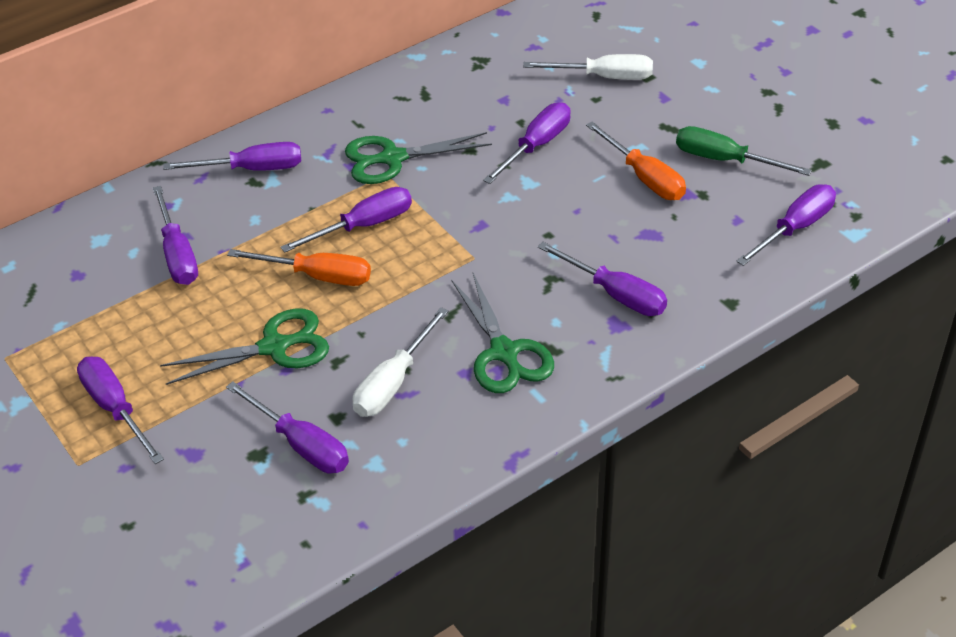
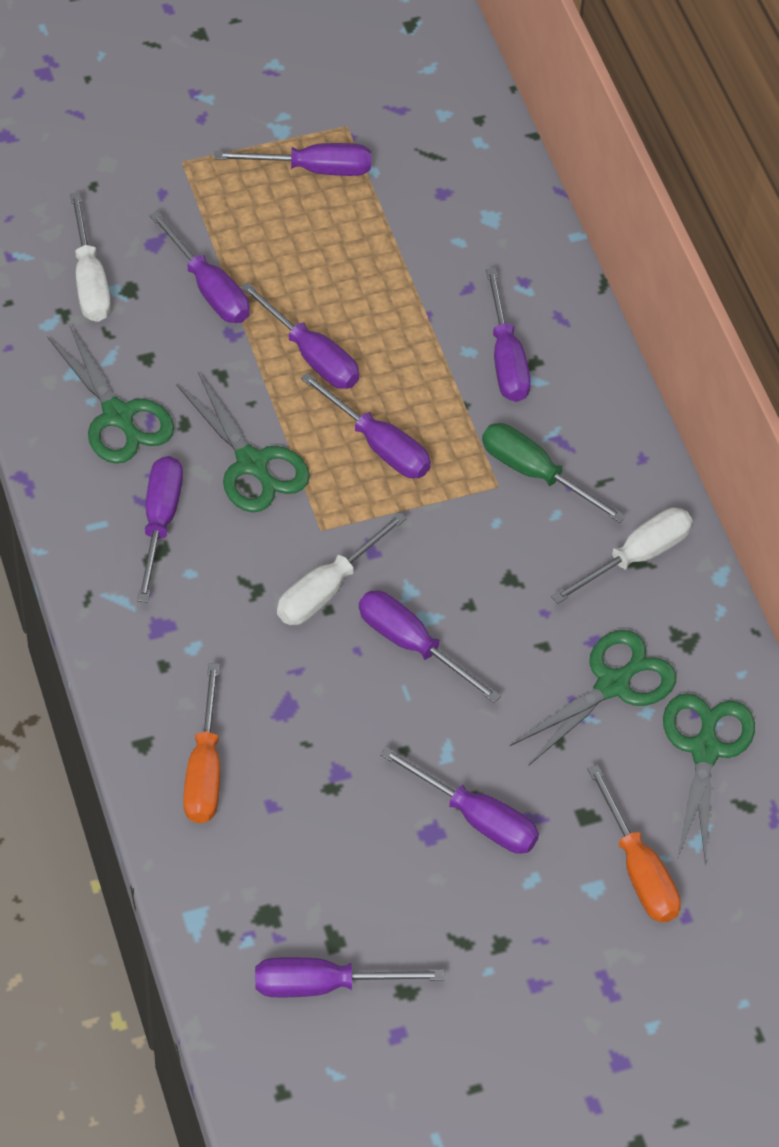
green scissors: 3 -> 4
purple screwdriver: 8 -> 9
white screwdriver: 2 -> 3

